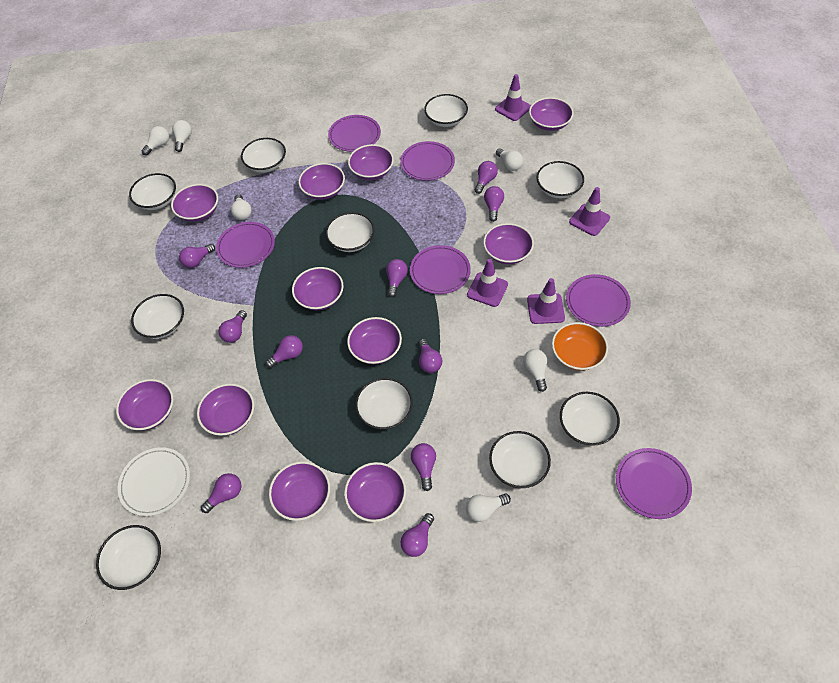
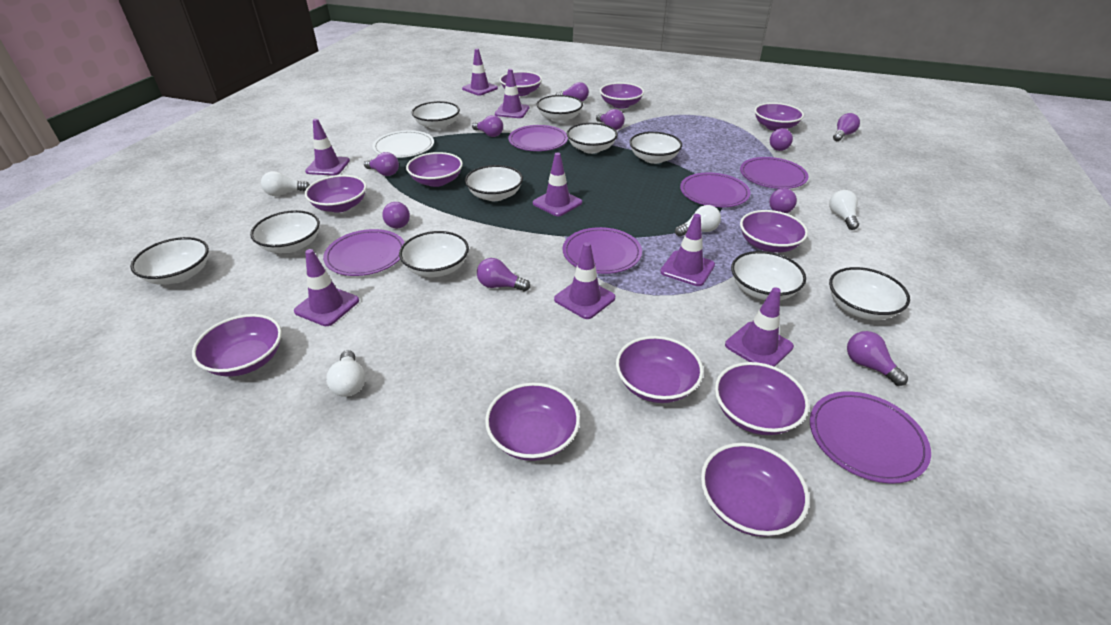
orange bowl: 1 -> 0
purple traffic cone: 4 -> 8
white light bulb: 6 -> 4

